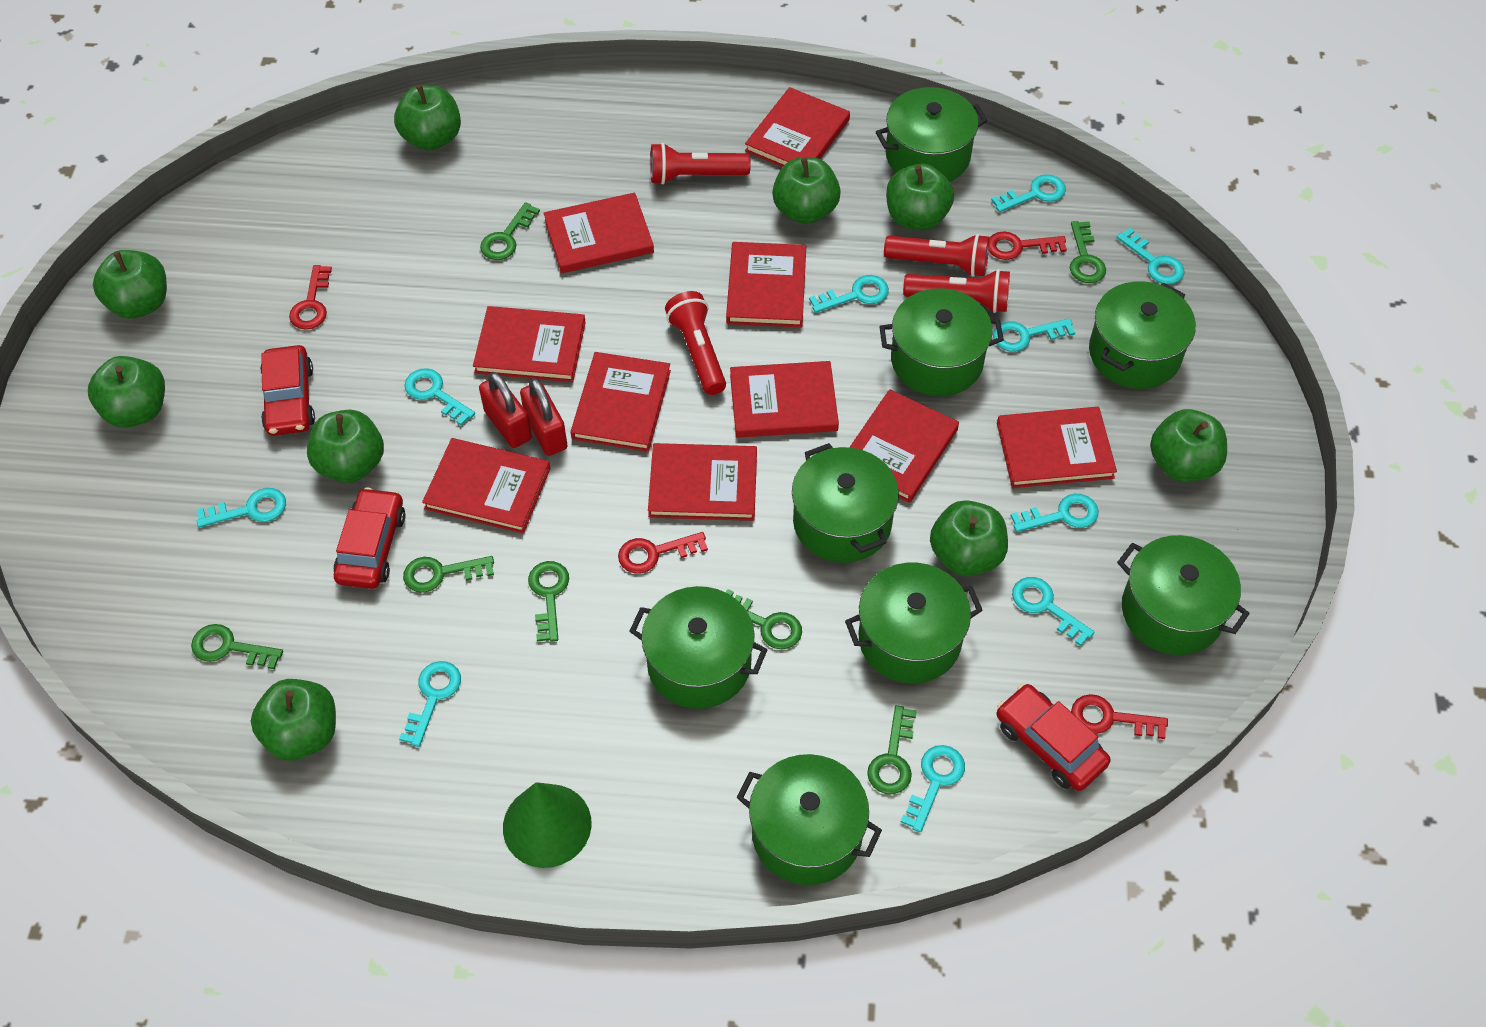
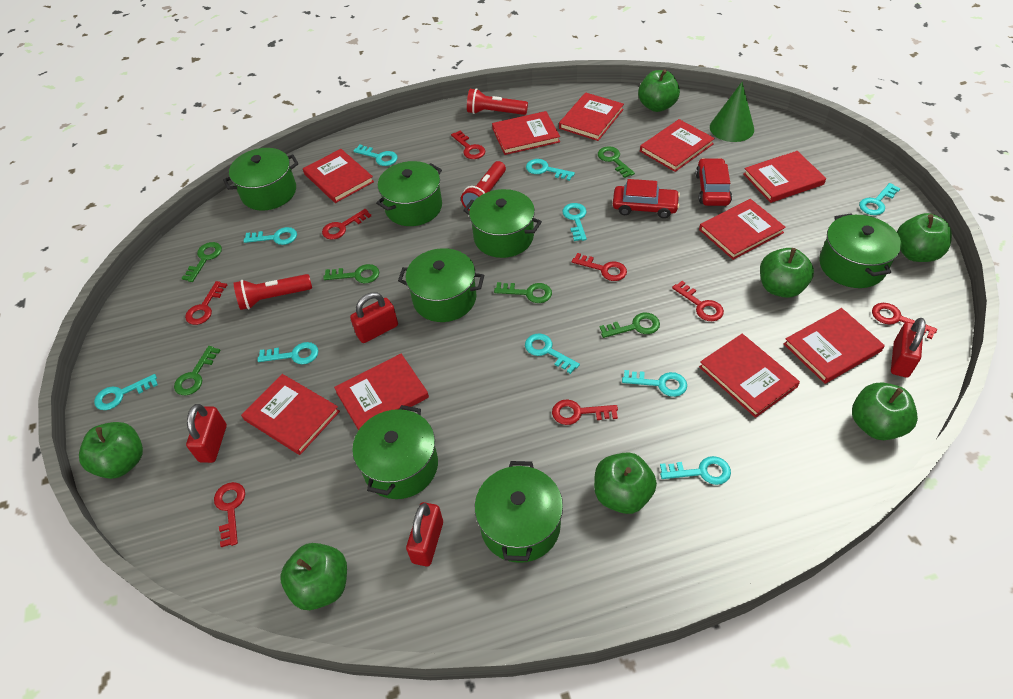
green apple: 9 -> 7
green key: 7 -> 6
green pot: 8 -> 7
red car: 3 -> 2
red flashlight: 4 -> 3
red key: 4 -> 8
red padlock: 2 -> 4

